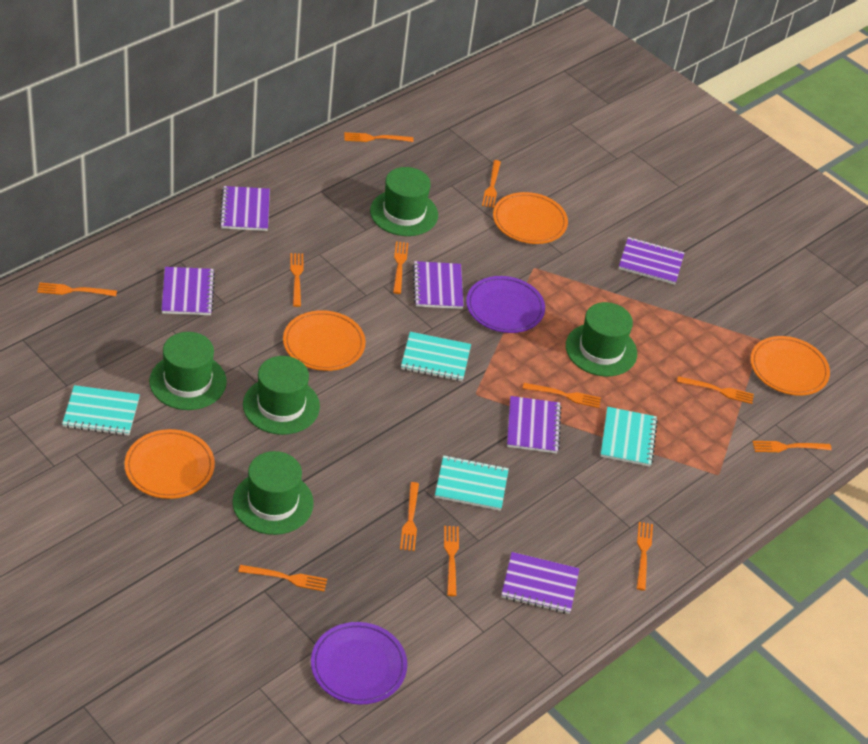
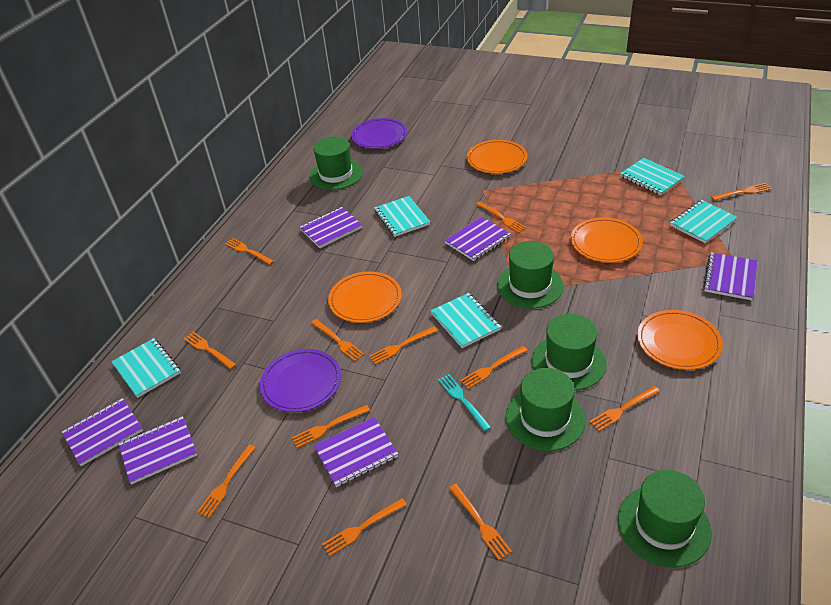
turquoise fork: 0 -> 1
turquoise notebook: 4 -> 5

